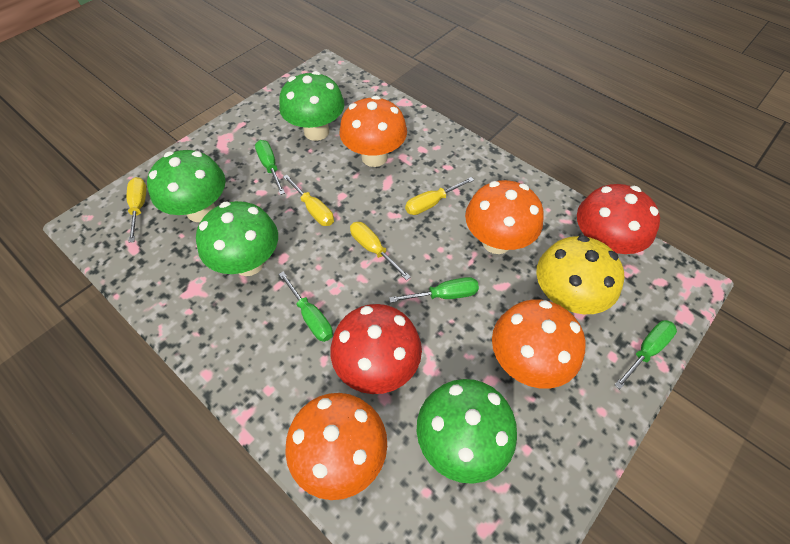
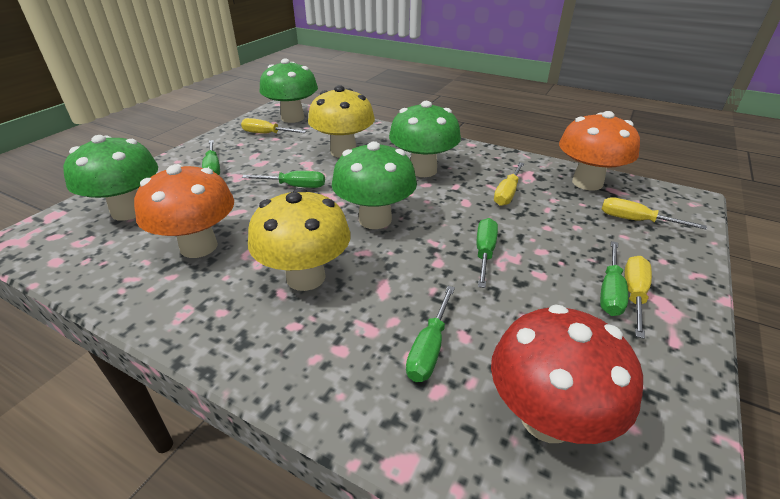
green screwdriver: 4 -> 5
orange mushroom: 4 -> 2
red mushroom: 2 -> 1
yellow mushroom: 1 -> 2

